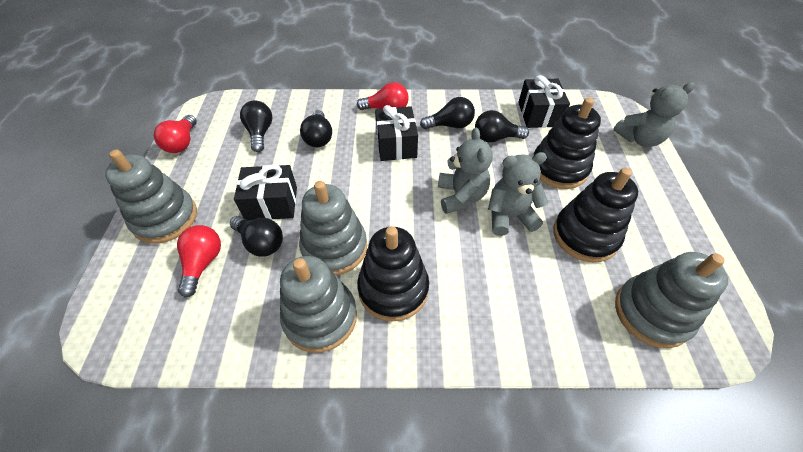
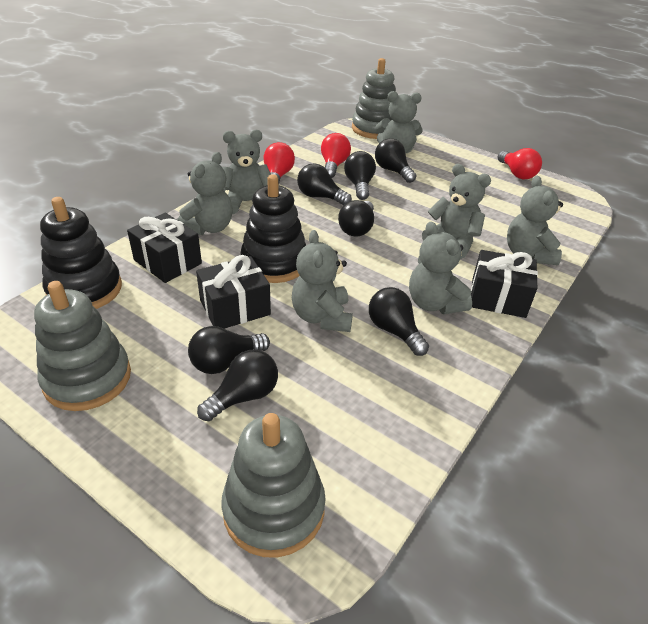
black light bulb: 5 -> 7
black stacking toy: 3 -> 2
grey stacking toy: 4 -> 3
grey teddy bear: 3 -> 7

